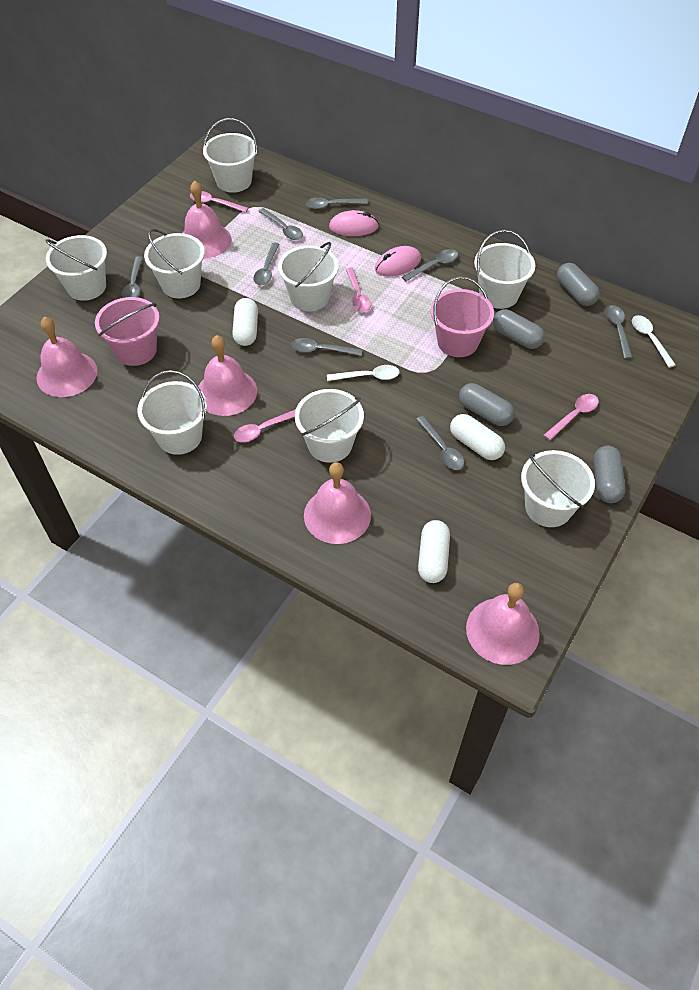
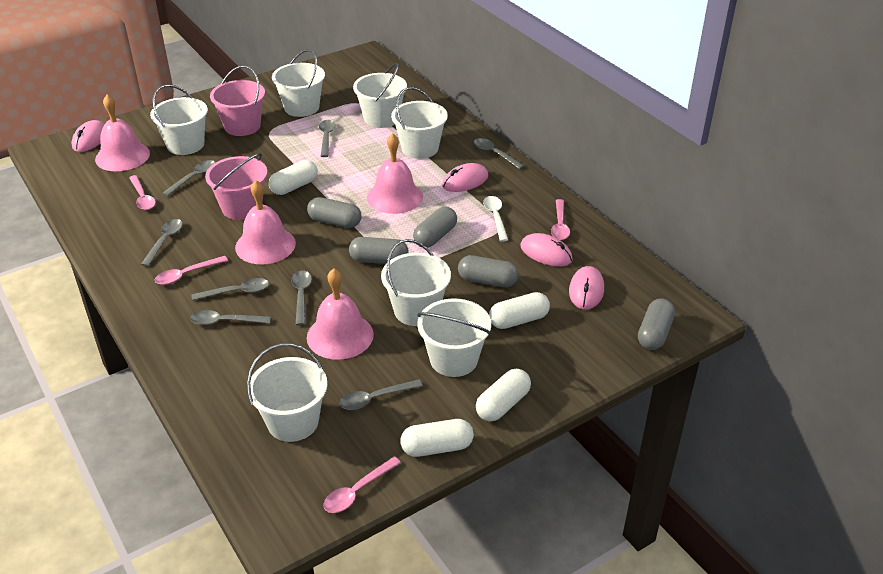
grey capsule: 4 -> 5
pink bell: 5 -> 4
pink mouse: 2 -> 4
white bucket: 8 -> 7
white capsule: 3 -> 4
white spoon: 2 -> 1

